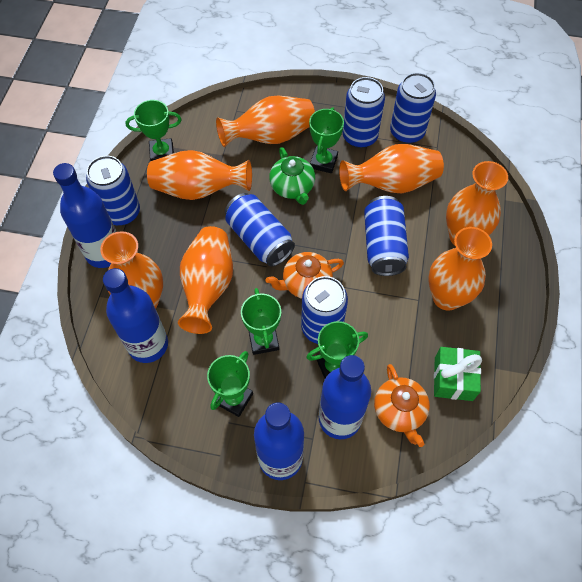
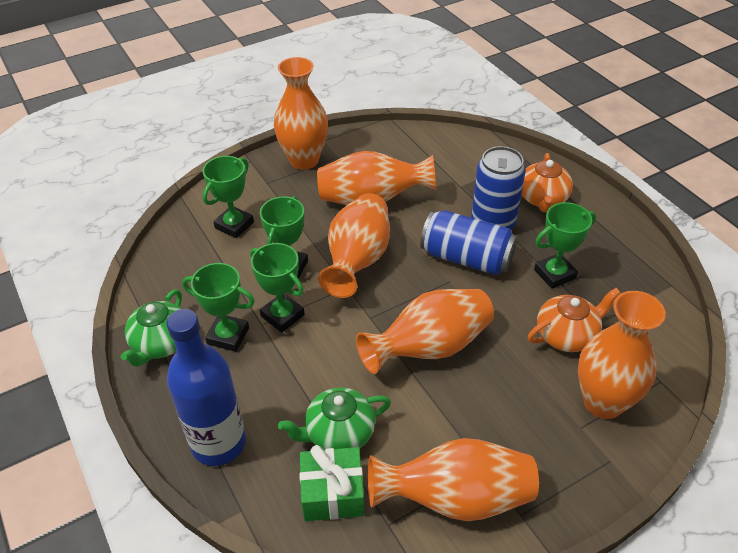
blue bottle: 4 -> 1
blue can: 6 -> 2
green teapot: 1 -> 2
orange vase: 7 -> 6

